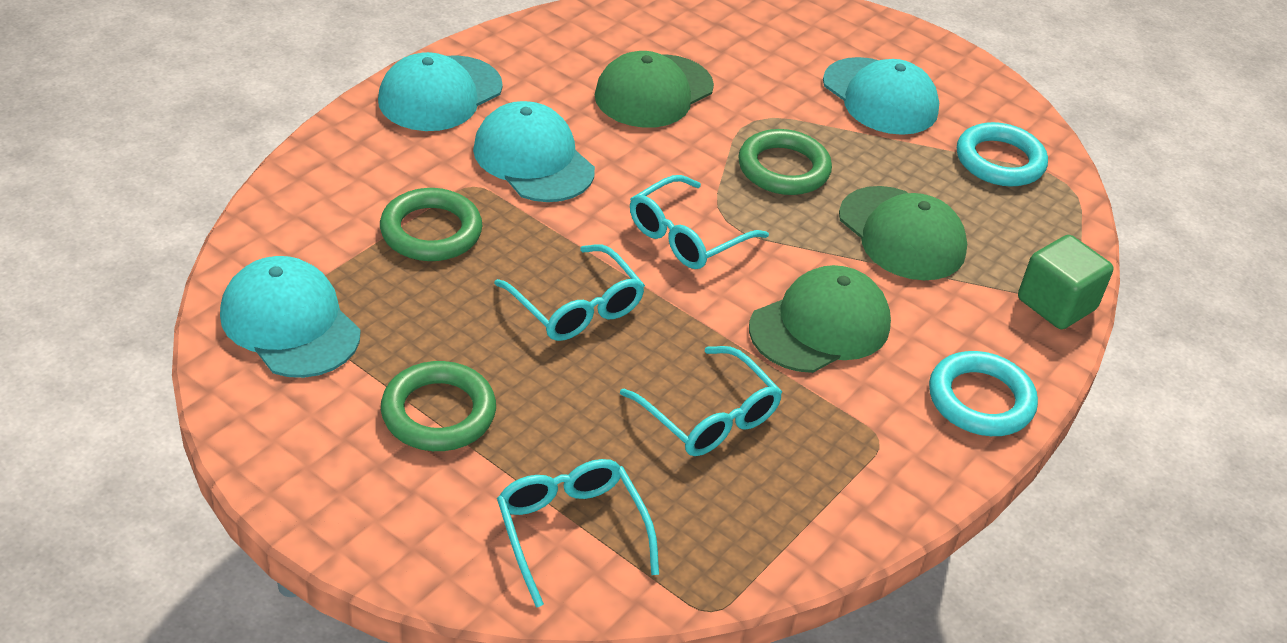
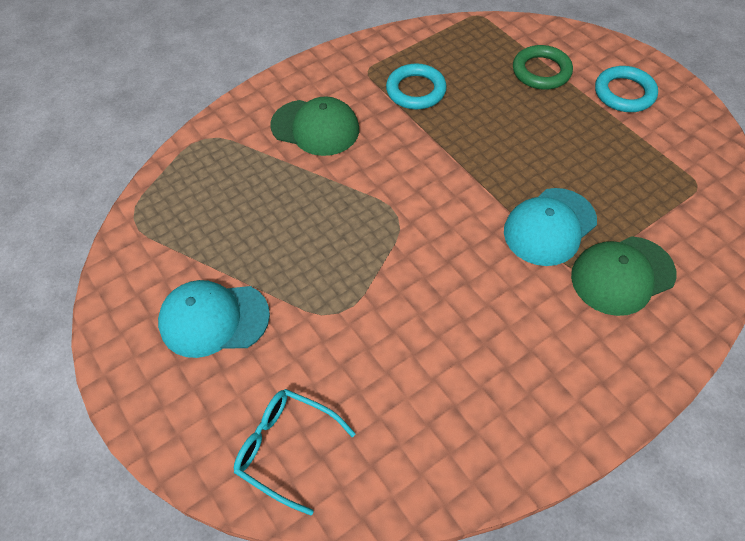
green cap: 3 -> 2
green cube: 1 -> 0
green ring: 3 -> 1
turquoise cap: 4 -> 2
turquoise glasses: 4 -> 1

